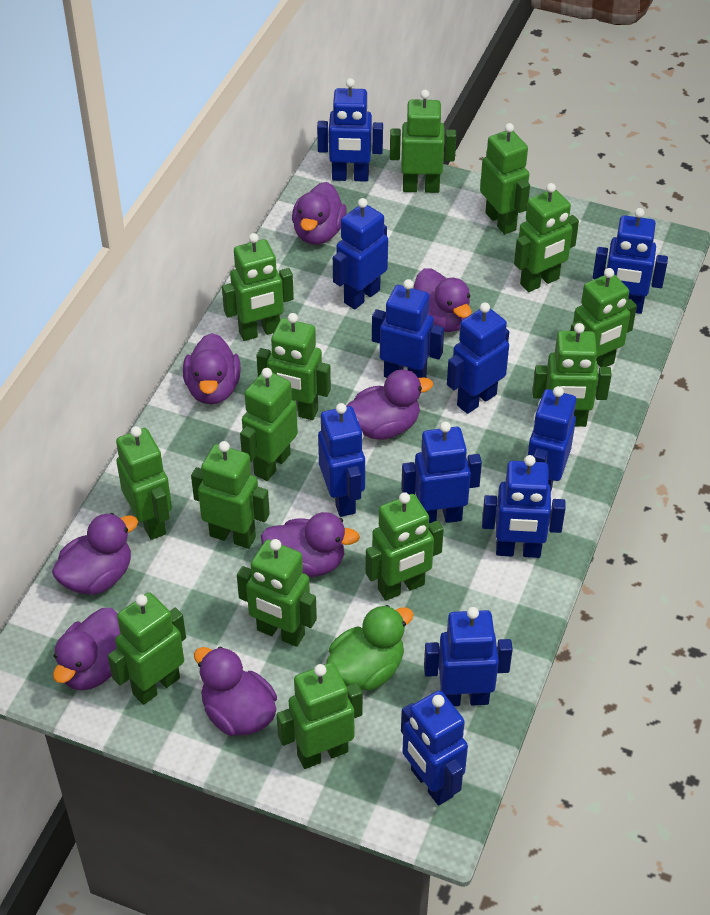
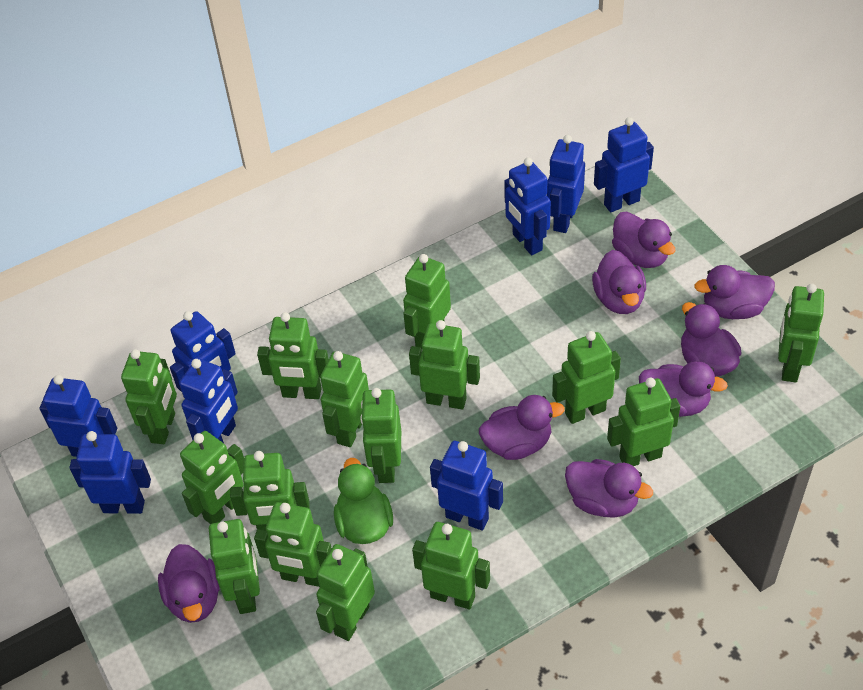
blue robot: 11 -> 8
green robot: 14 -> 15

